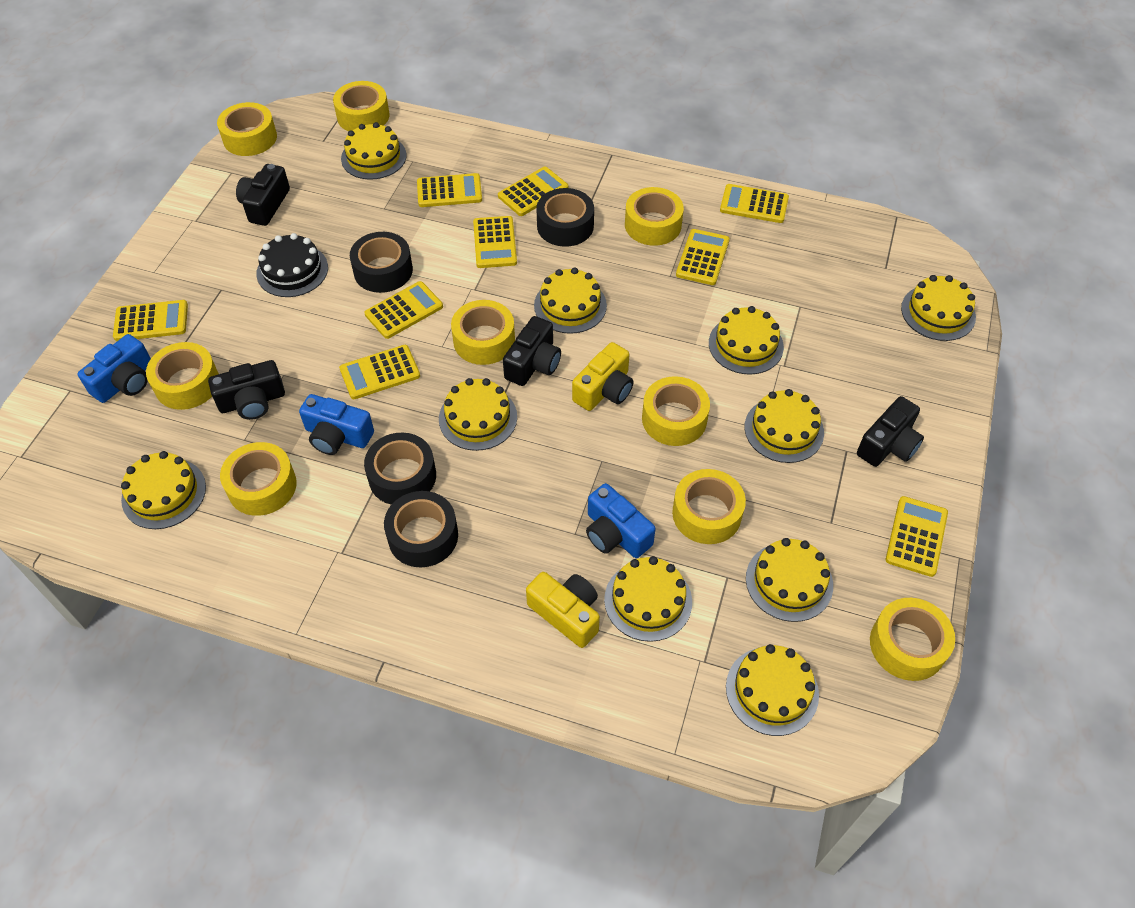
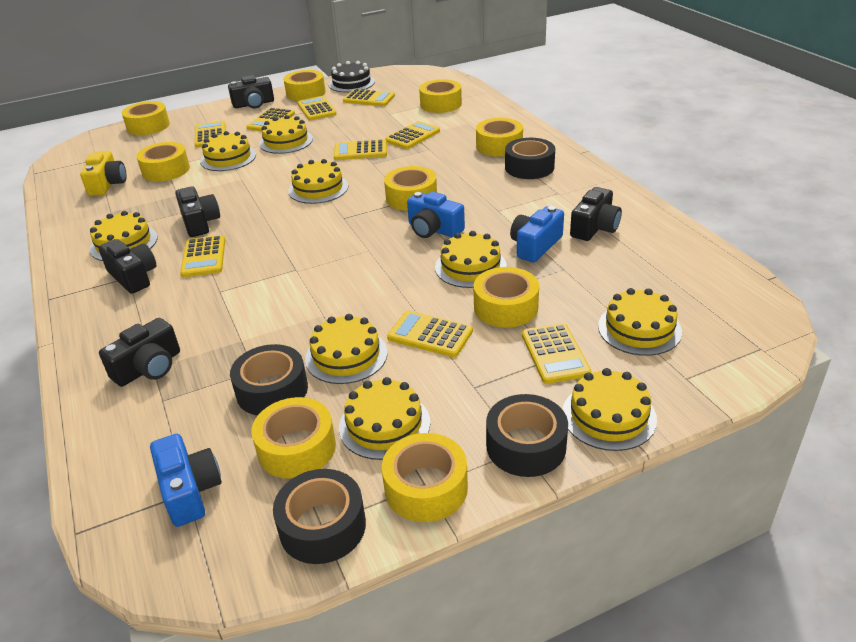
black camera: 4 -> 5
yellow cake: 10 -> 9
yellow camera: 2 -> 1

